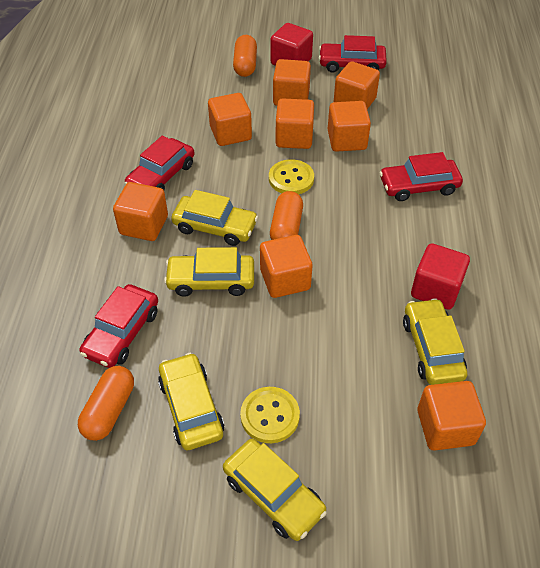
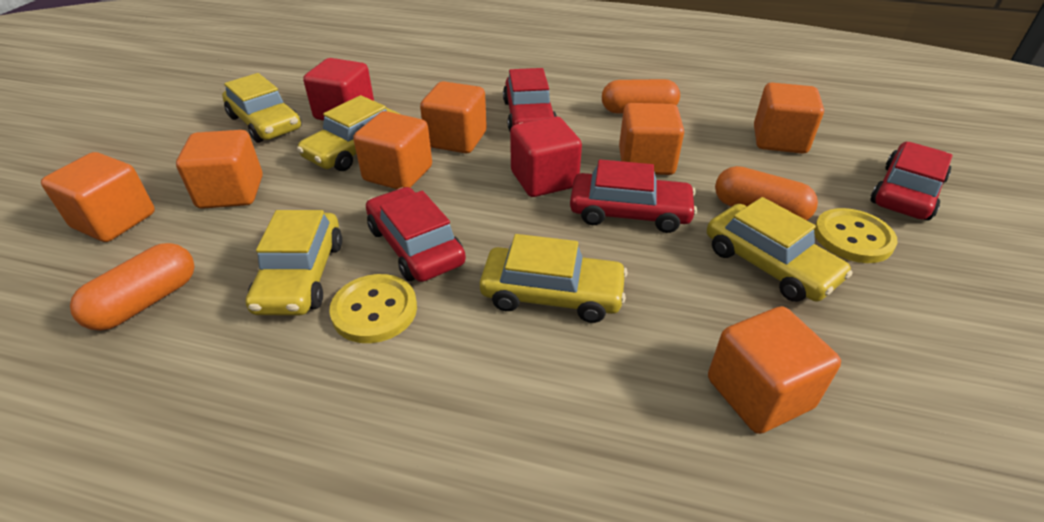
orange cube: 8 -> 7

